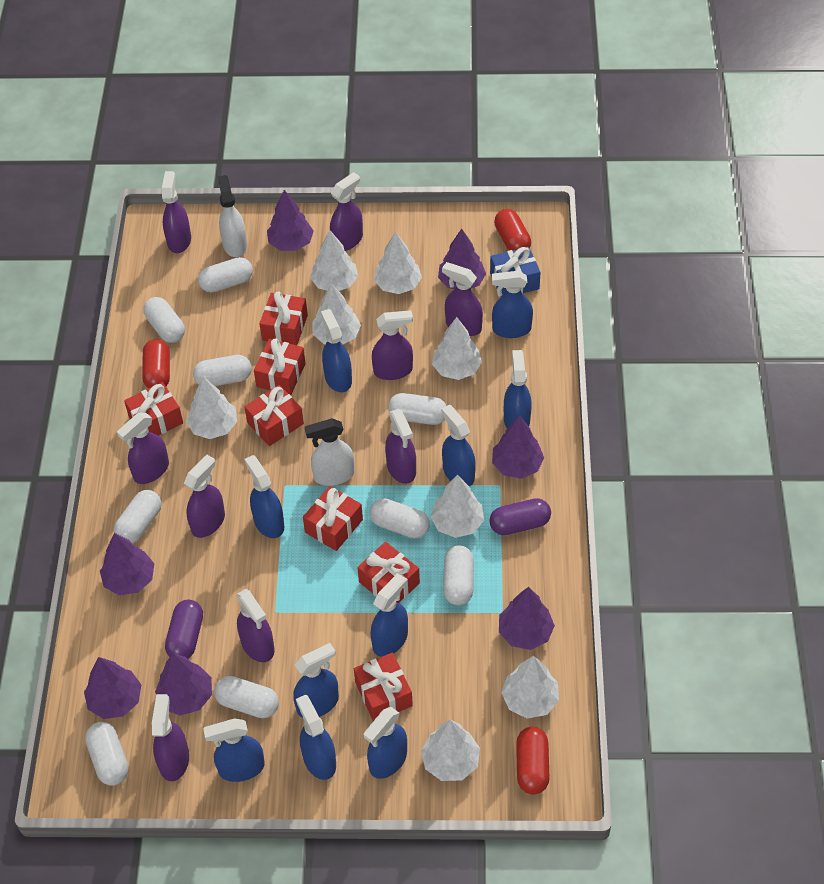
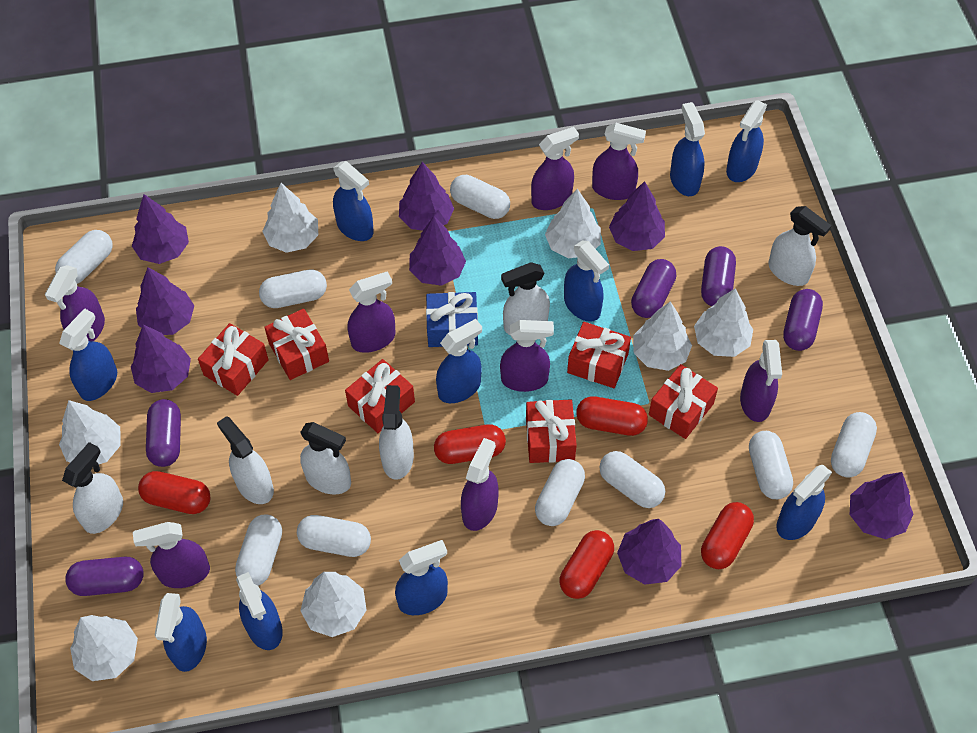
purple capsule: 2 -> 5
purple spray bottle: 9 -> 8
purple tree: 7 -> 8
red capsule: 3 -> 5
red gift: 7 -> 6
white spray bottle: 2 -> 6
white tree: 8 -> 7

